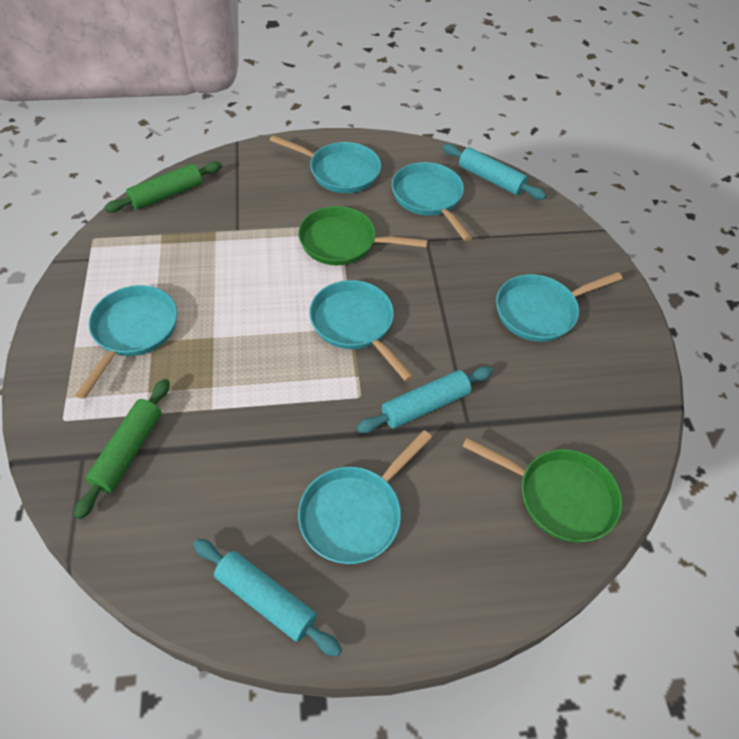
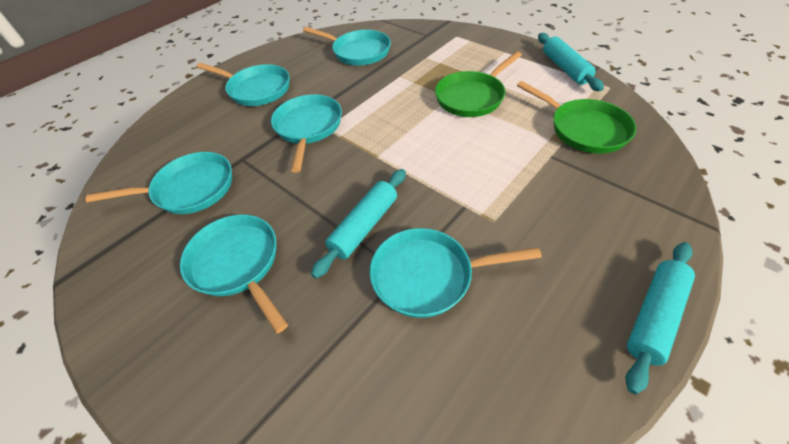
green rolling pin: 2 -> 0

